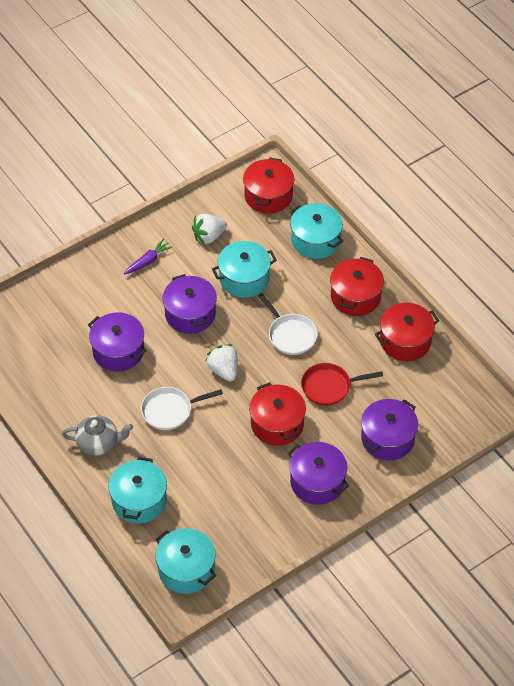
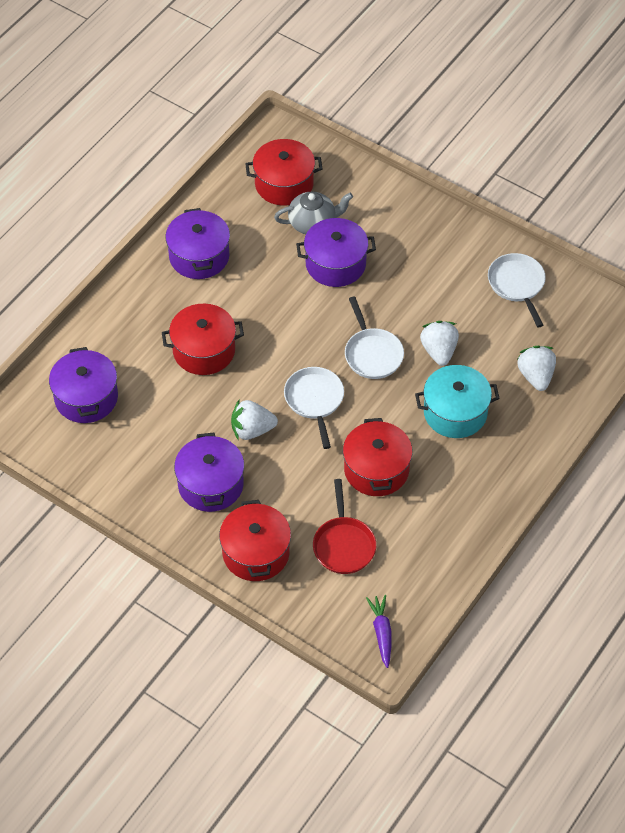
turquoise pot: 4 -> 1
white pan: 2 -> 3
white strawberry: 2 -> 3

